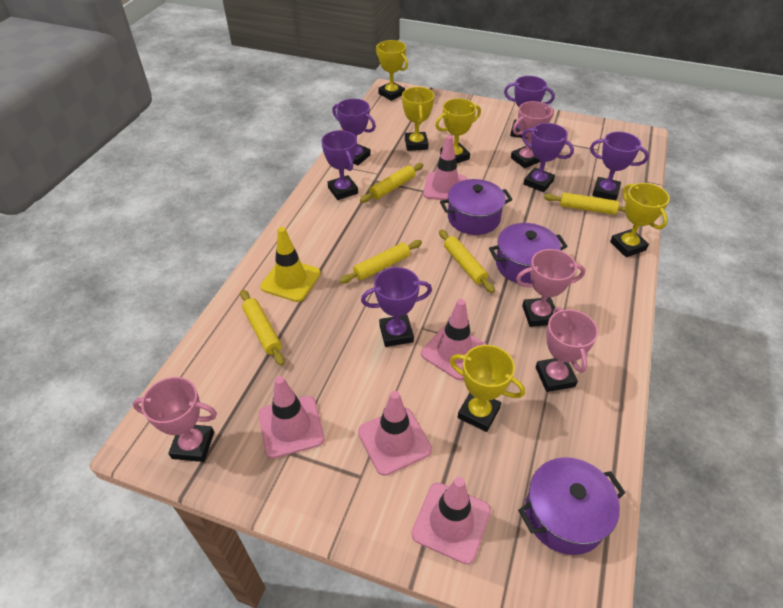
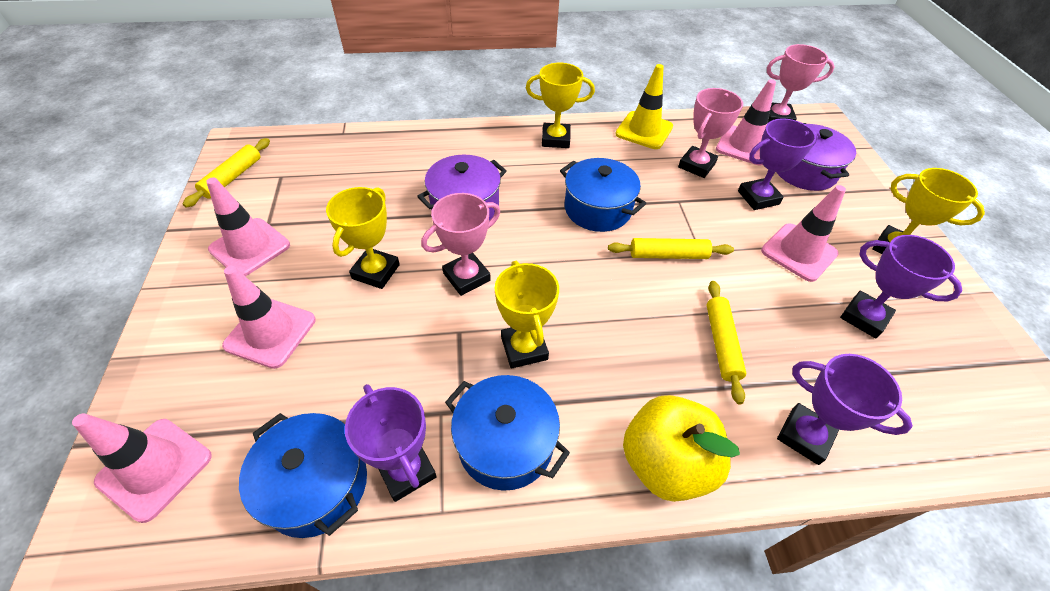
blue pot: 0 -> 3
pink trophy: 4 -> 3
purple pot: 3 -> 2
purple trophy: 6 -> 4
yellow apple: 0 -> 1
yellow rolling pin: 5 -> 3
yellow trophy: 5 -> 4

